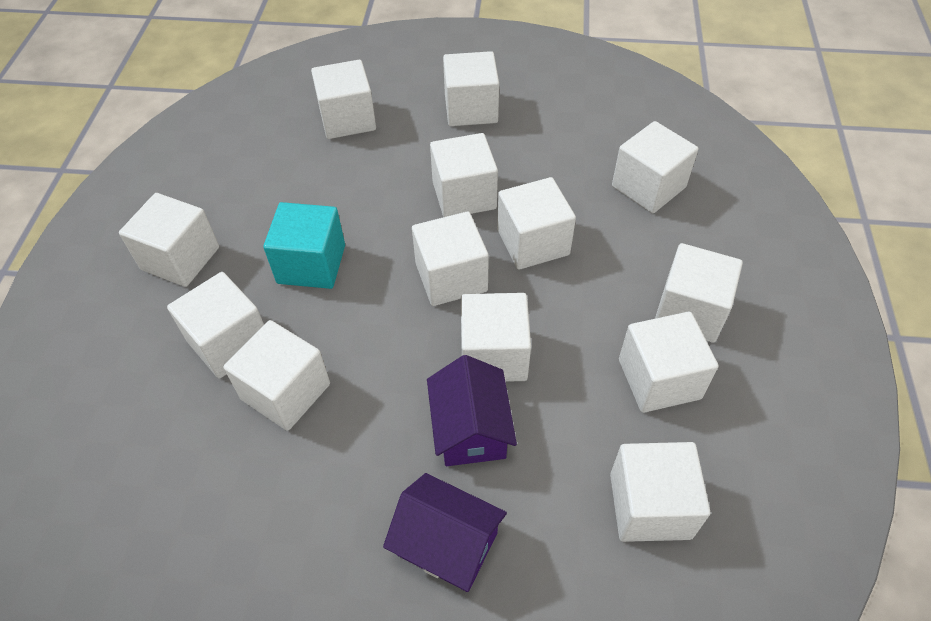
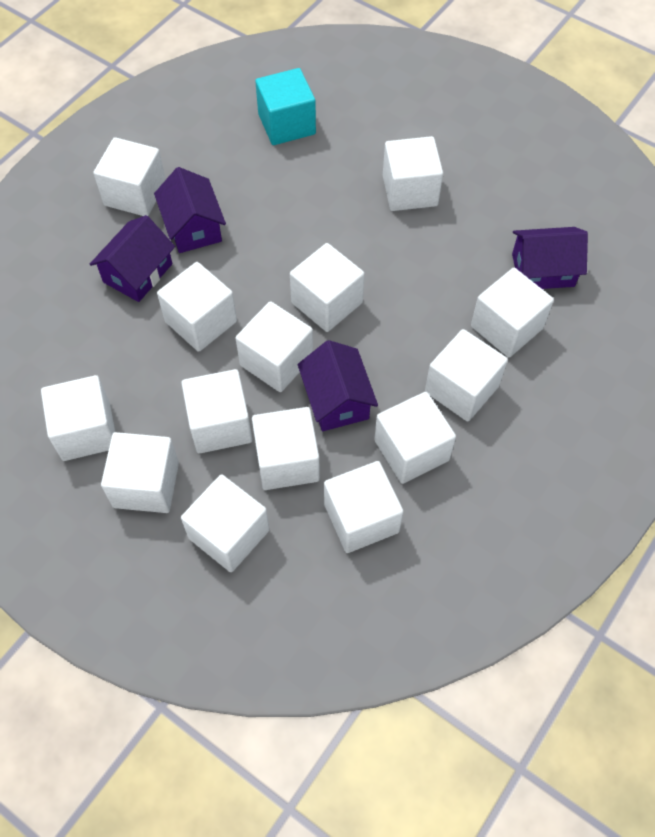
purple house: 2 -> 4
white cube: 13 -> 14

